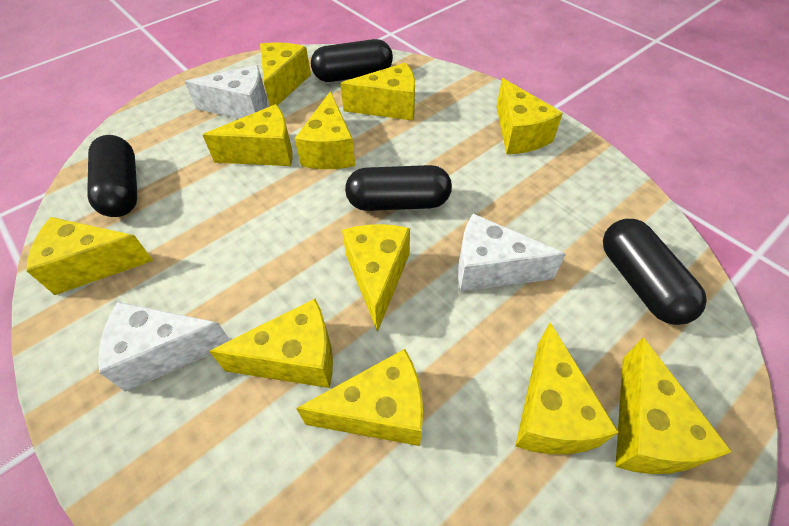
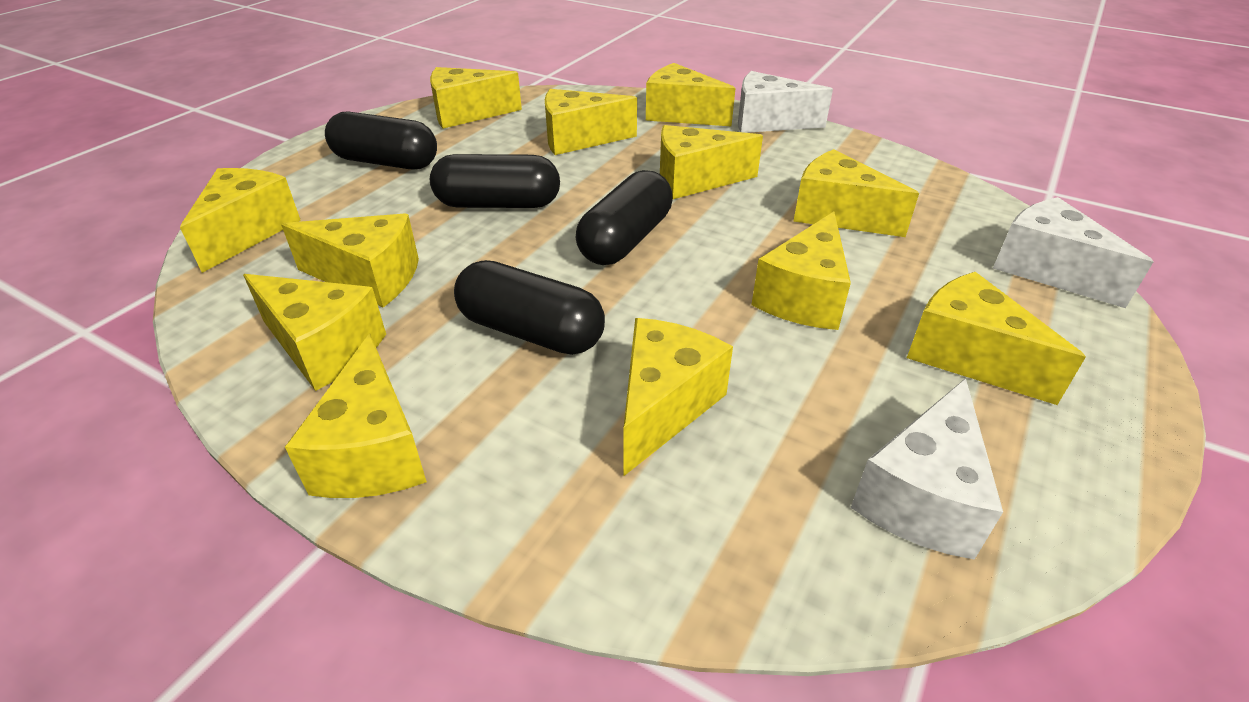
yellow cheese: 11 -> 12

